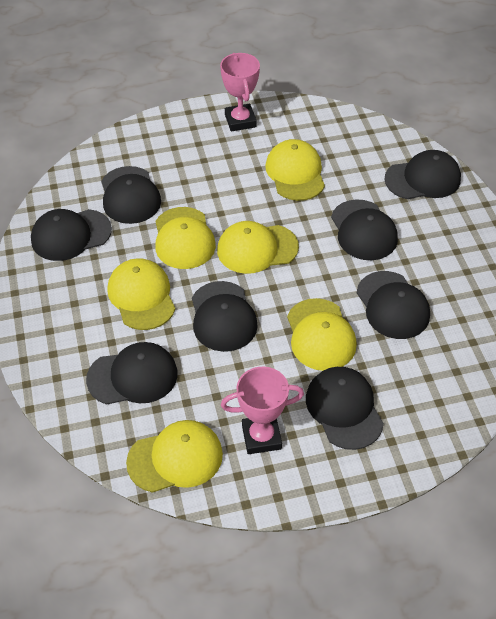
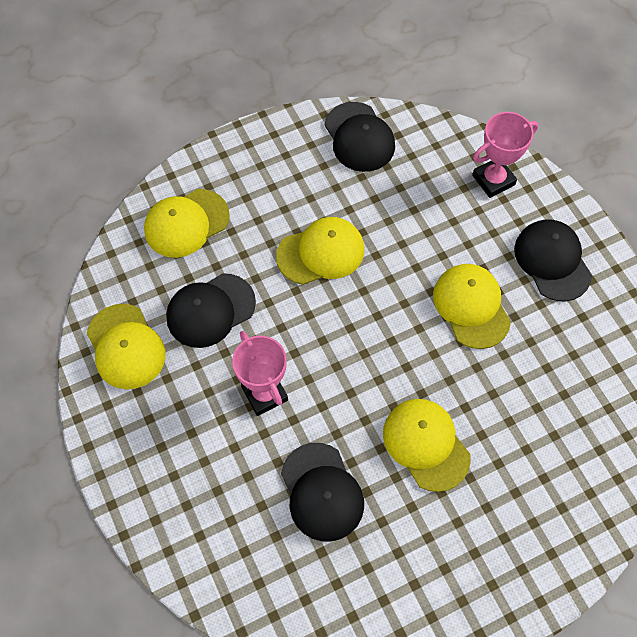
black cap: 8 -> 4
yellow cap: 6 -> 5

